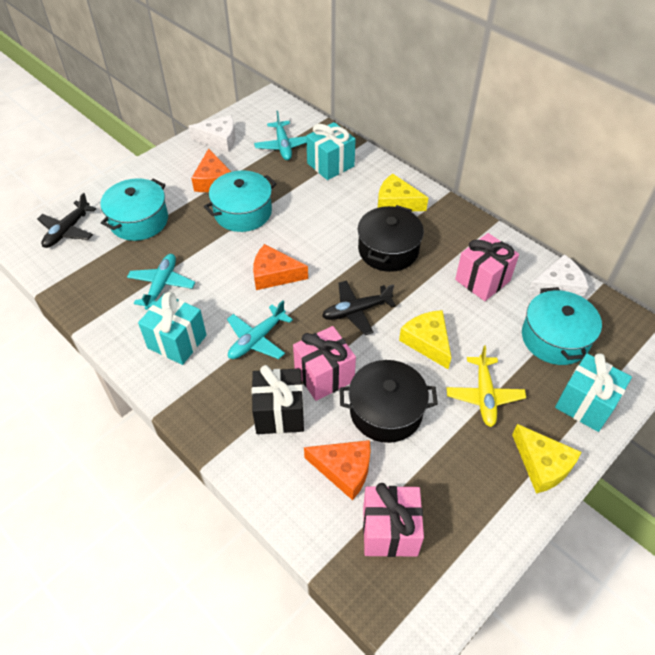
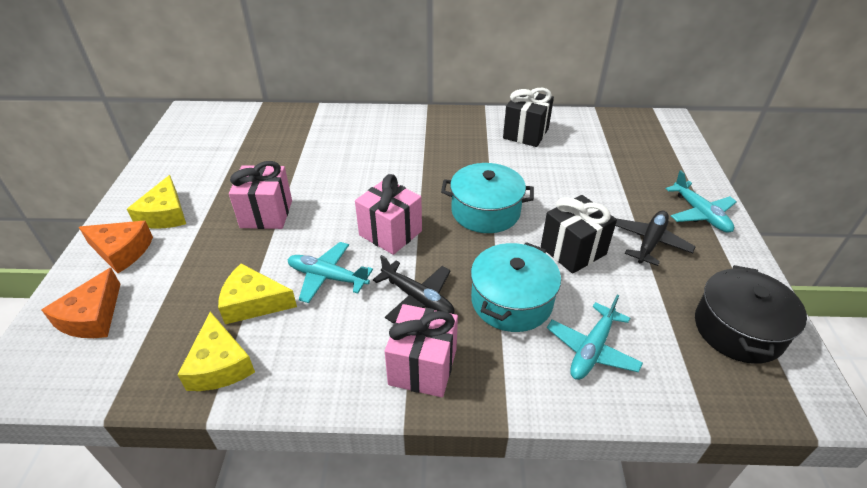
black gift: 1 -> 2
black pot: 2 -> 1
orange cheese: 3 -> 2
turquoise gift: 3 -> 0
turquoise pot: 3 -> 2
white cheese: 2 -> 0
yellow plane: 1 -> 0

